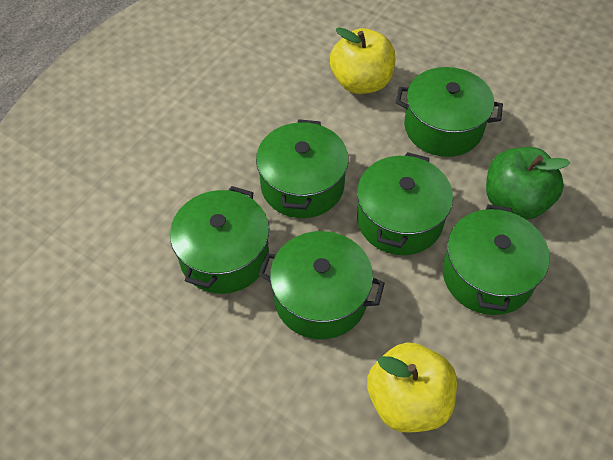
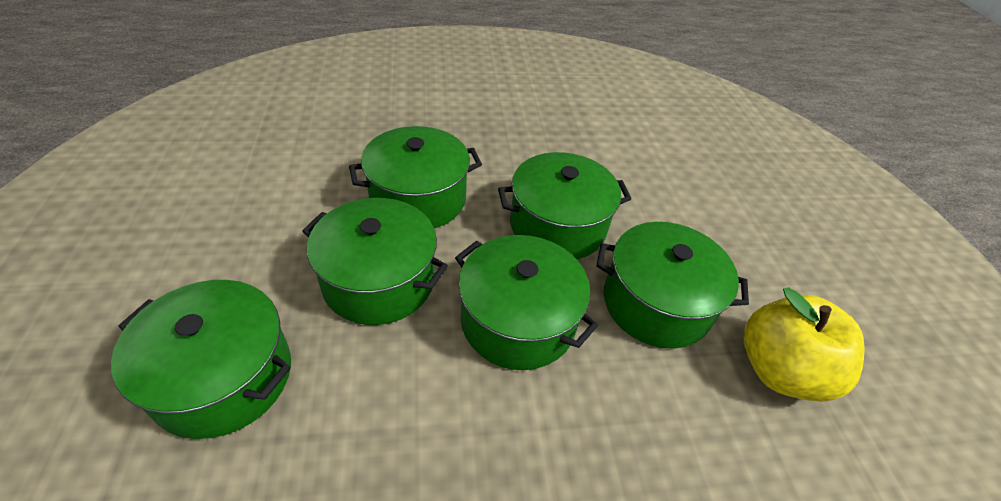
green apple: 1 -> 0
yellow apple: 2 -> 1

